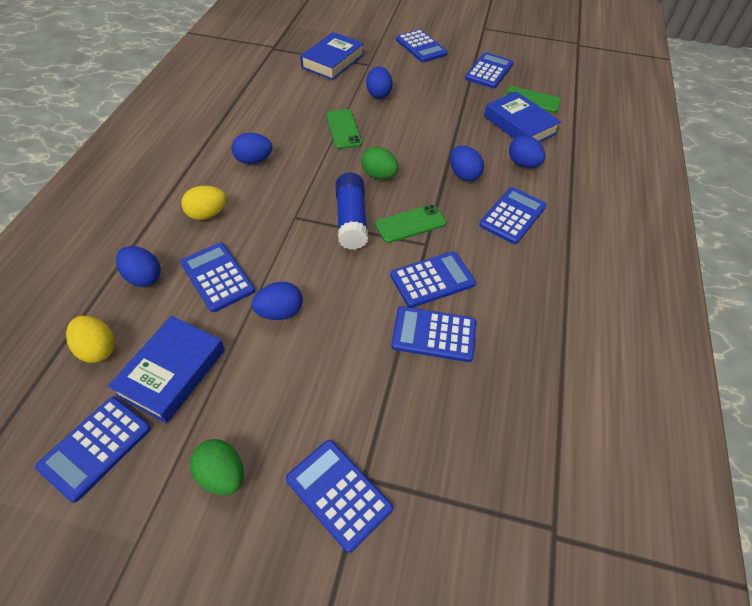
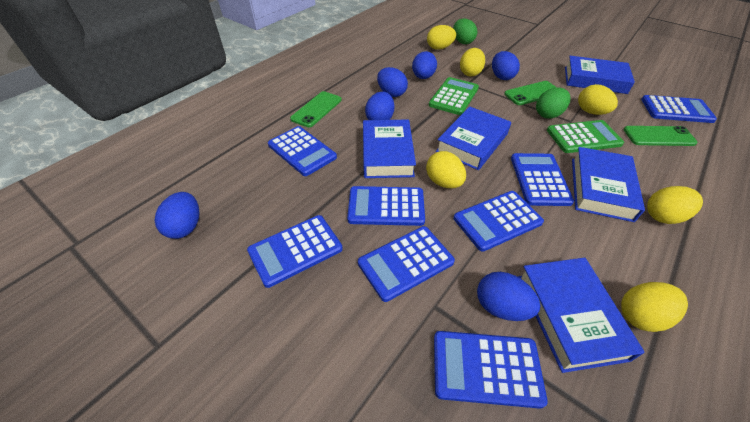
blue book: 3 -> 5
blue glue stick: 1 -> 0
green calculator: 0 -> 2
yellow egg: 2 -> 6

